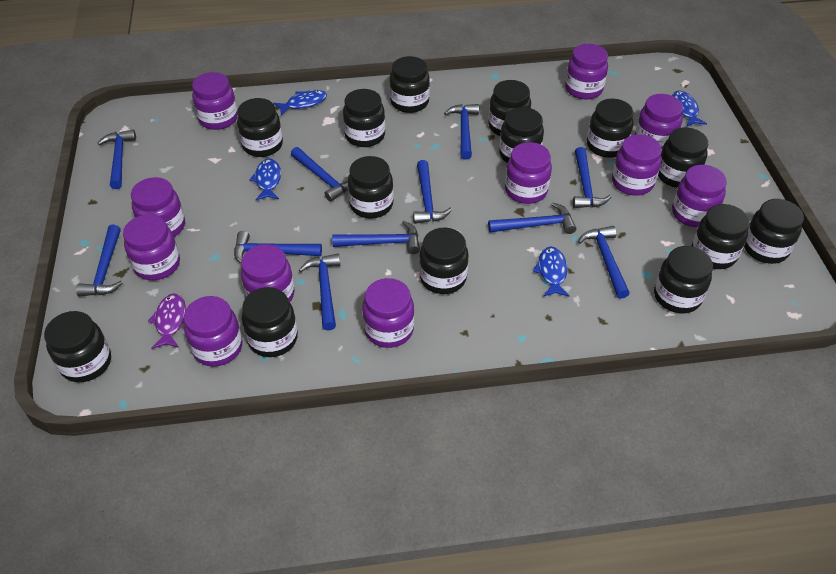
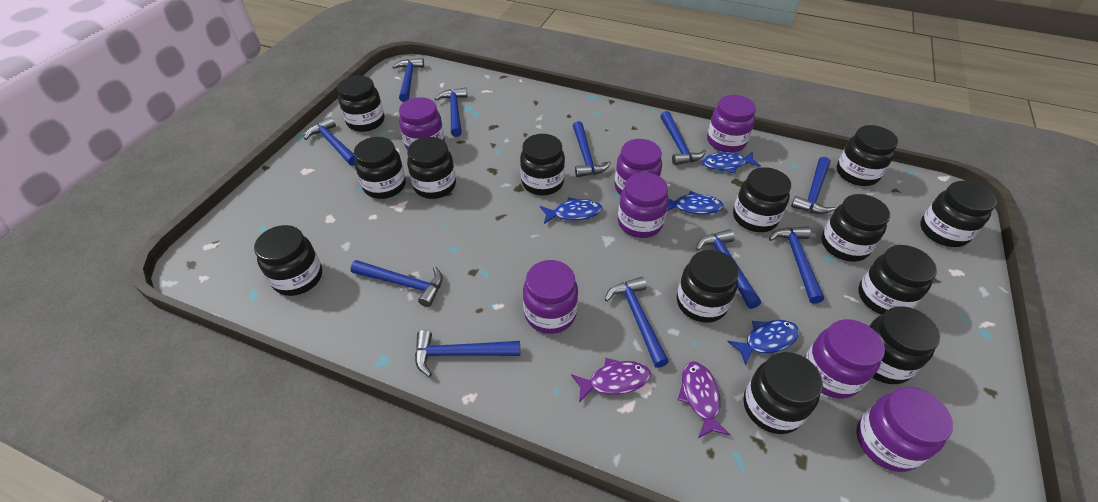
black jar: 14 -> 13
purple fish: 1 -> 2
purple jar: 11 -> 7

